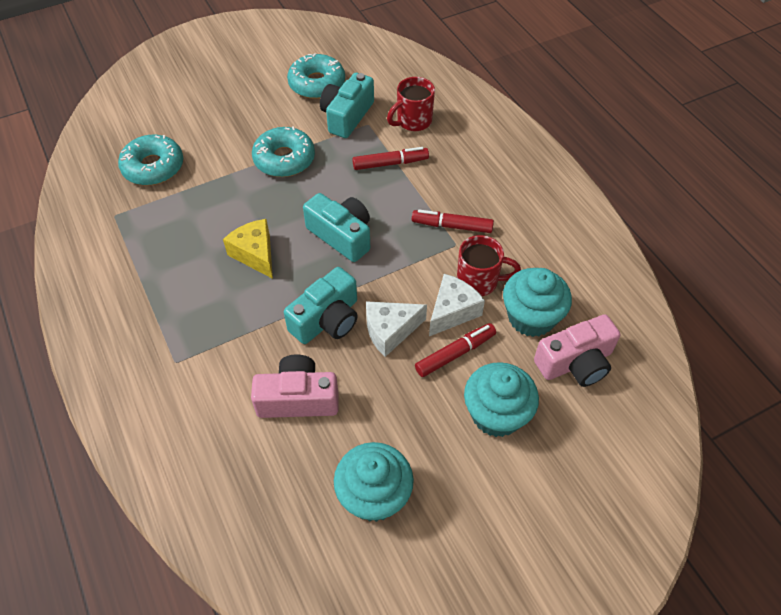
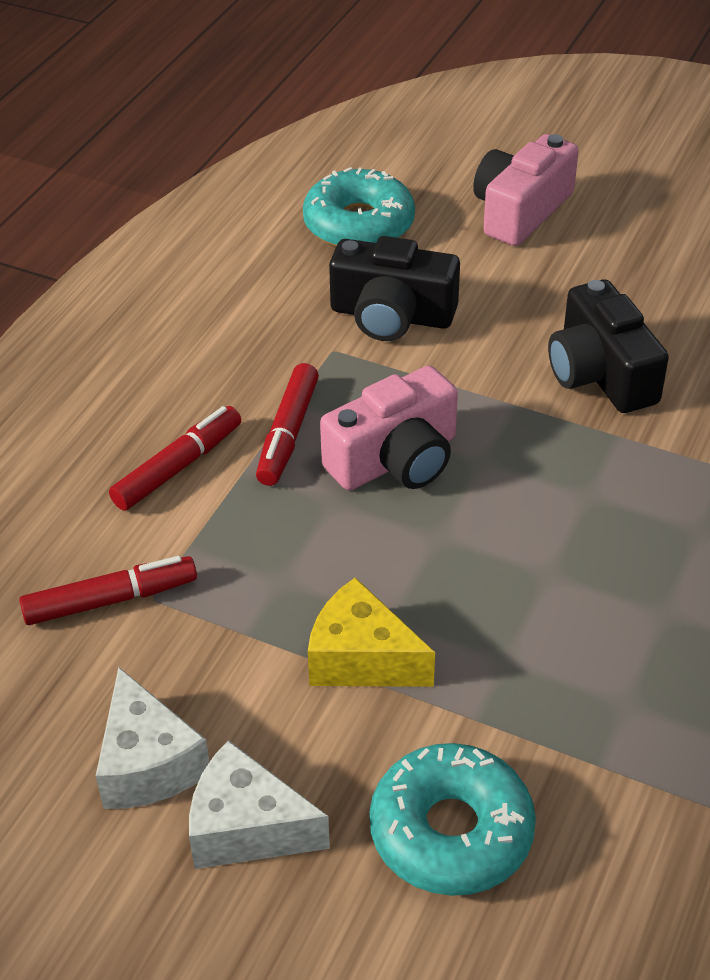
black camera: 0 -> 2
red mug: 2 -> 0
turquoise camera: 3 -> 0
turquoise cupcake: 3 -> 0
turquoise donut: 3 -> 2

